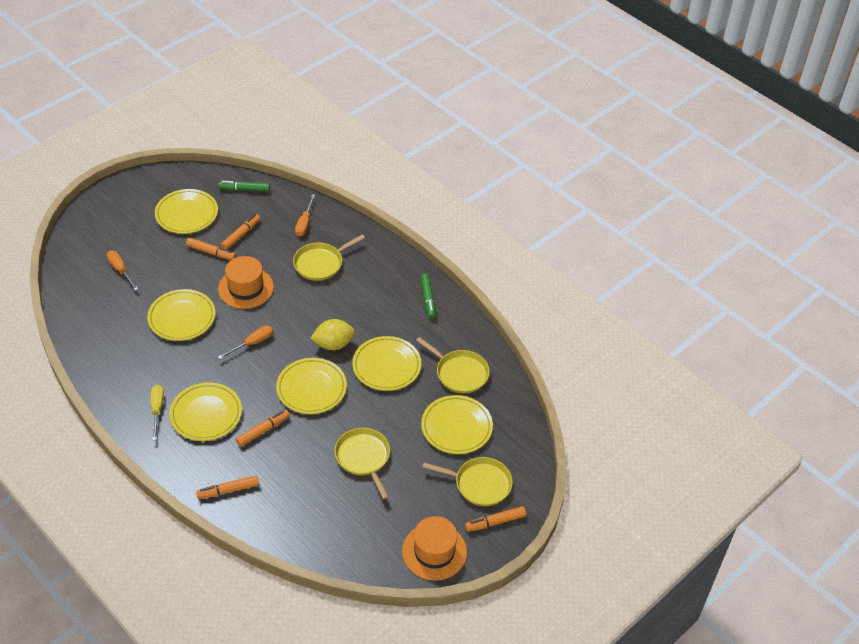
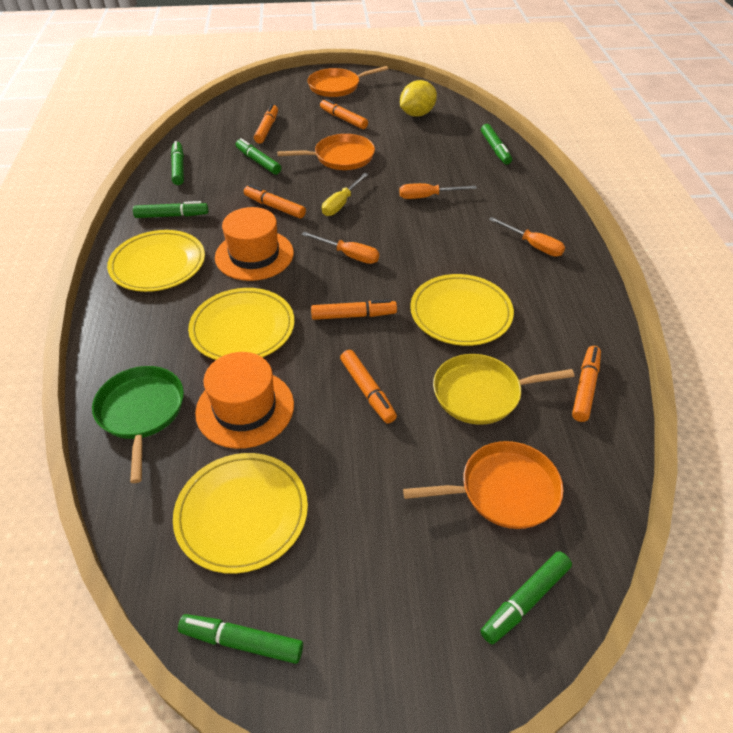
green marker: 2 -> 6
green pan: 0 -> 1
orange marker: 5 -> 6
orange pan: 0 -> 3
yellow pan: 4 -> 1
yellow plate: 6 -> 4

